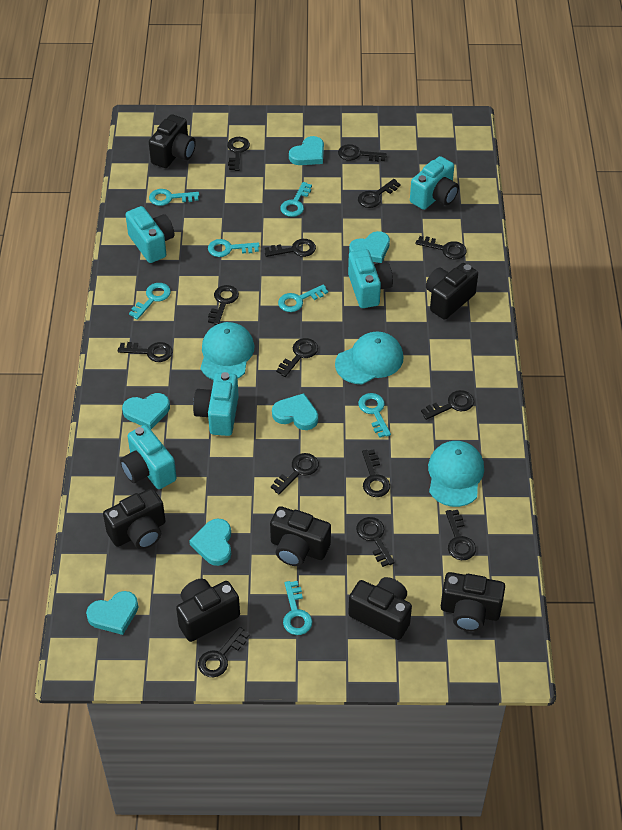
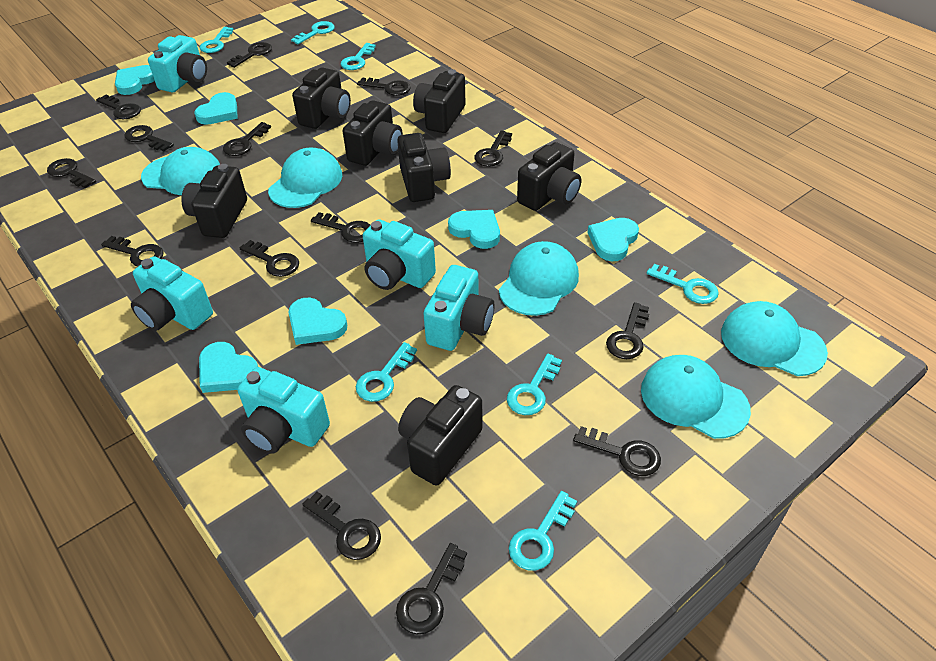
turquoise cap: 3 -> 5

